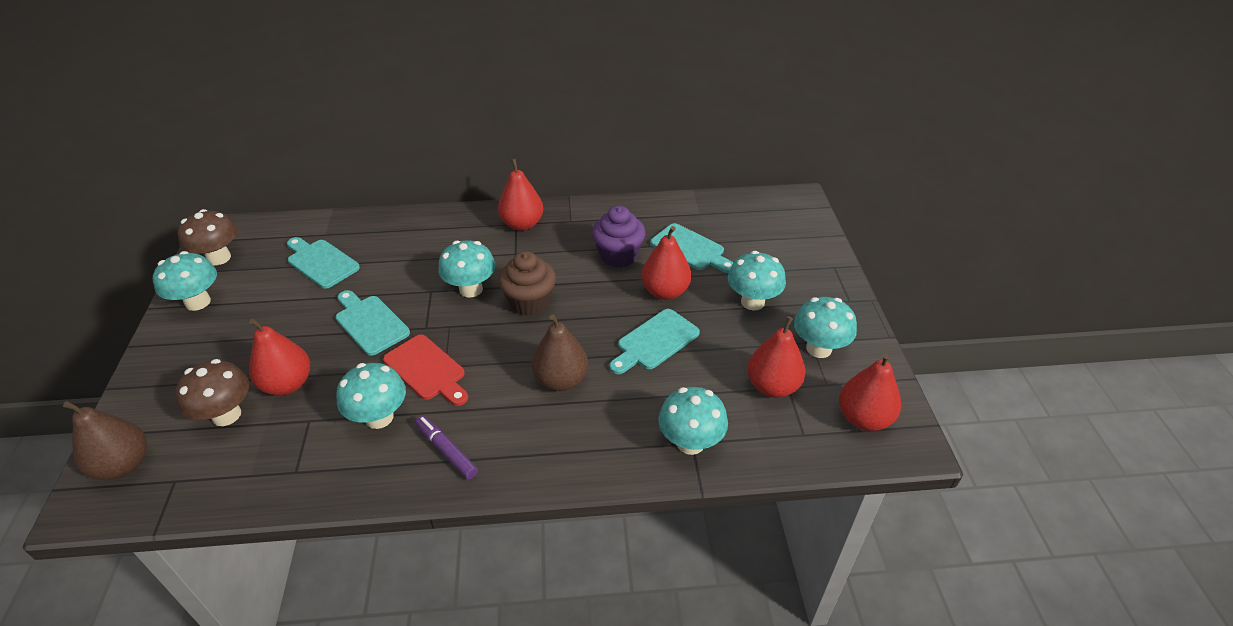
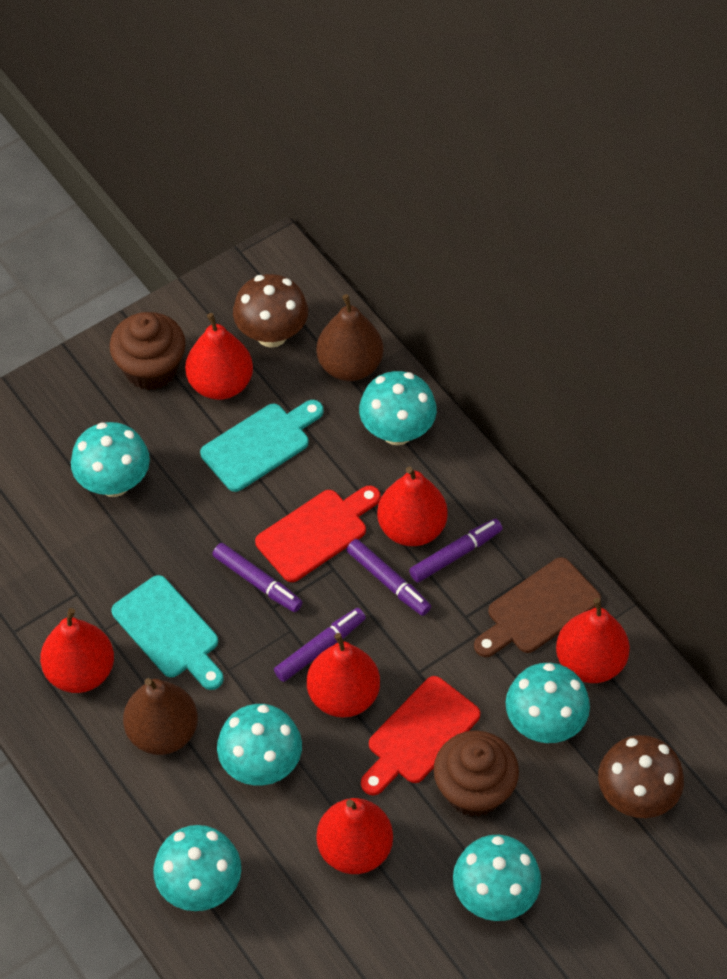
brown cupcake: 1 -> 2
brown cutting board: 0 -> 1
purple cupcake: 1 -> 0
purple marker: 1 -> 4
red cutting board: 1 -> 2
red pear: 5 -> 6
turquoise cutting board: 4 -> 2

